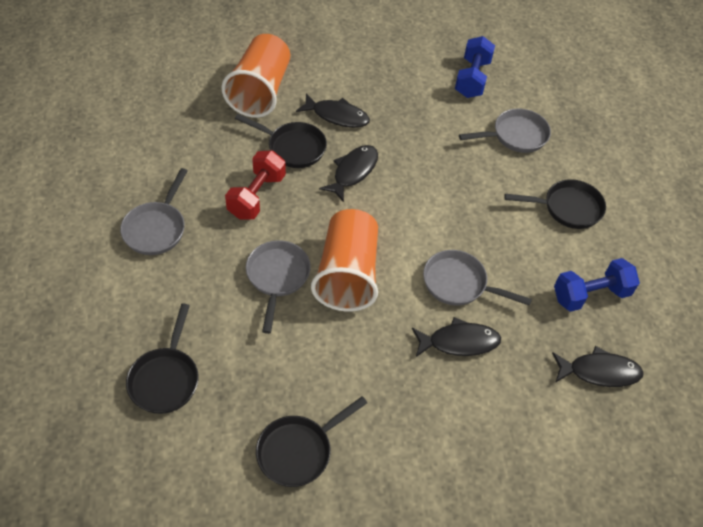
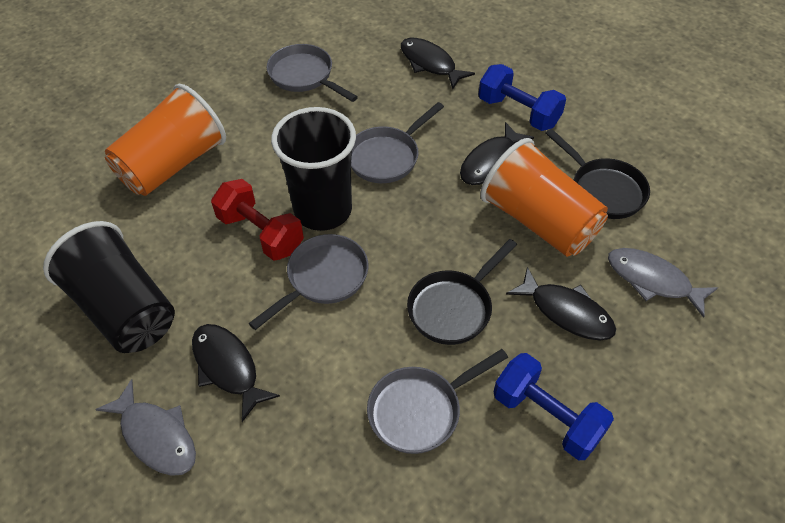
black cup: 0 -> 2
black pan: 4 -> 2
grey fish: 0 -> 2

